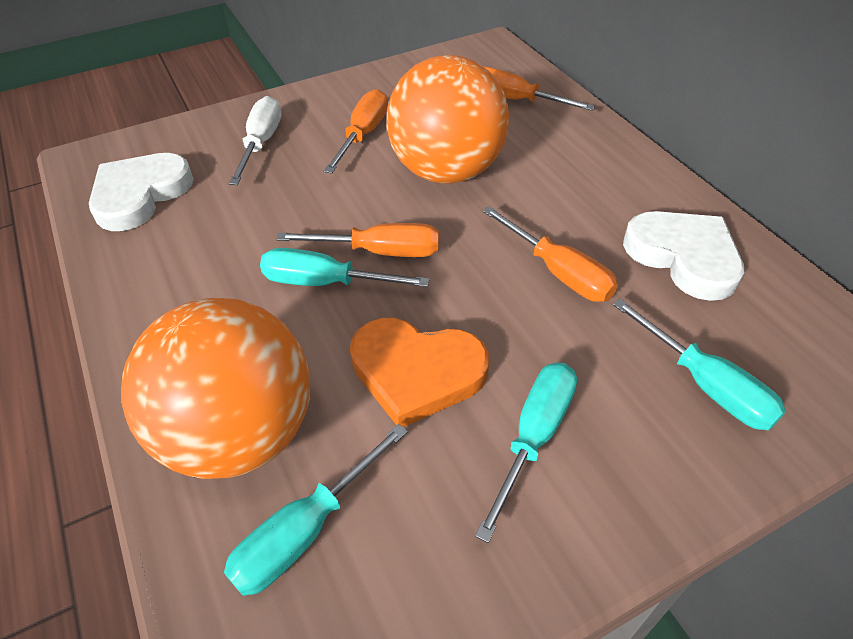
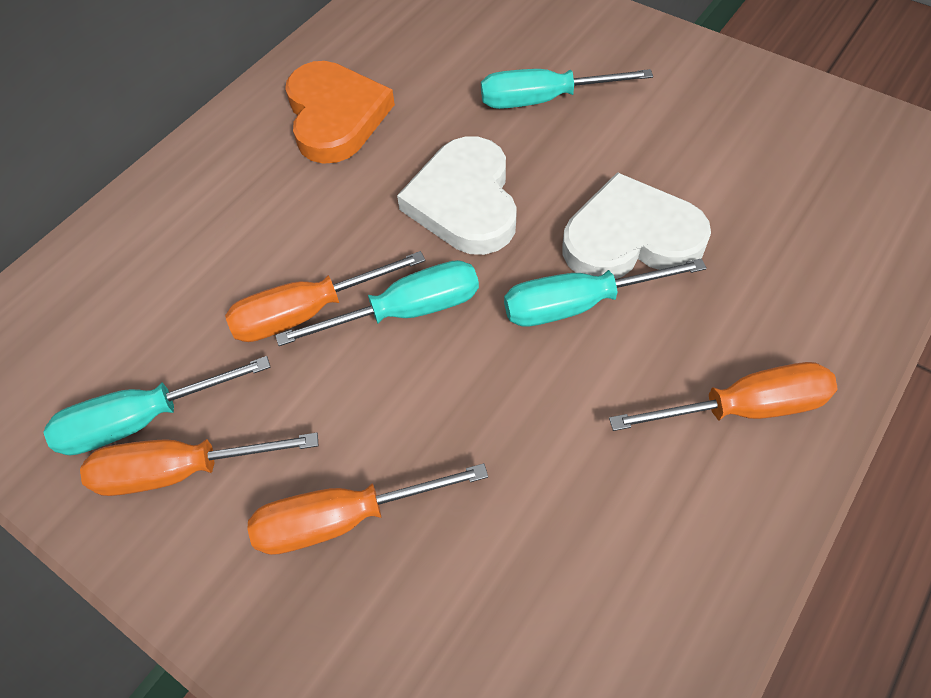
orange ball: 2 -> 0
white screwdriver: 1 -> 0

